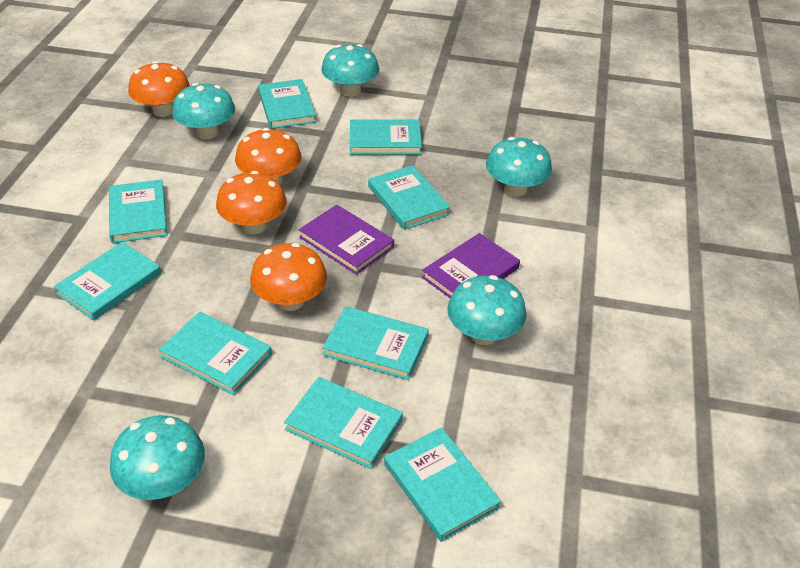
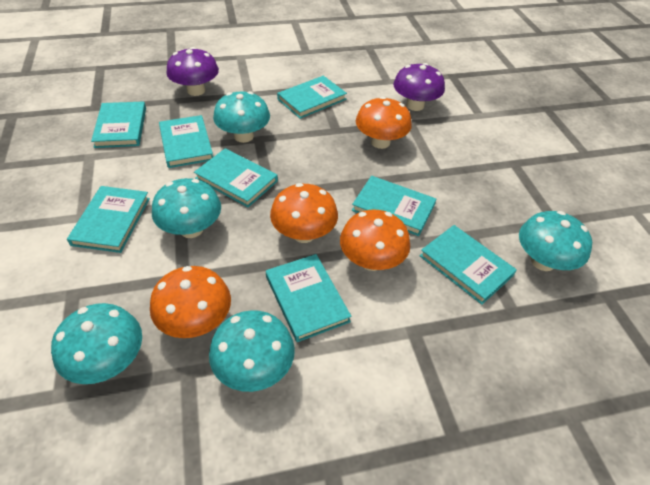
purple book: 2 -> 0
purple mushroom: 0 -> 2
turquoise book: 9 -> 8

